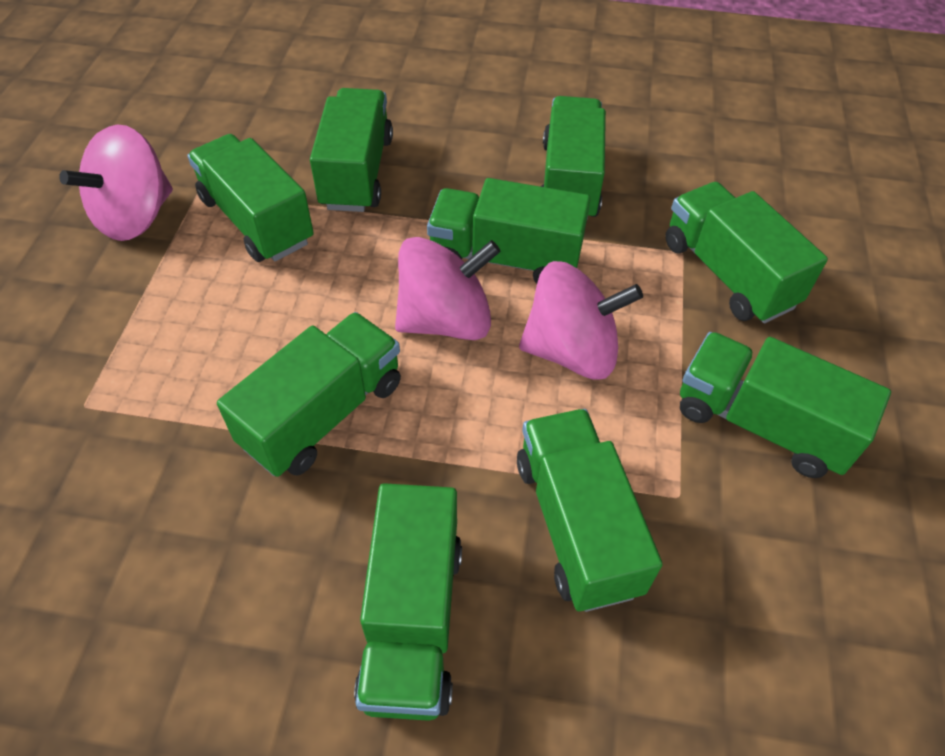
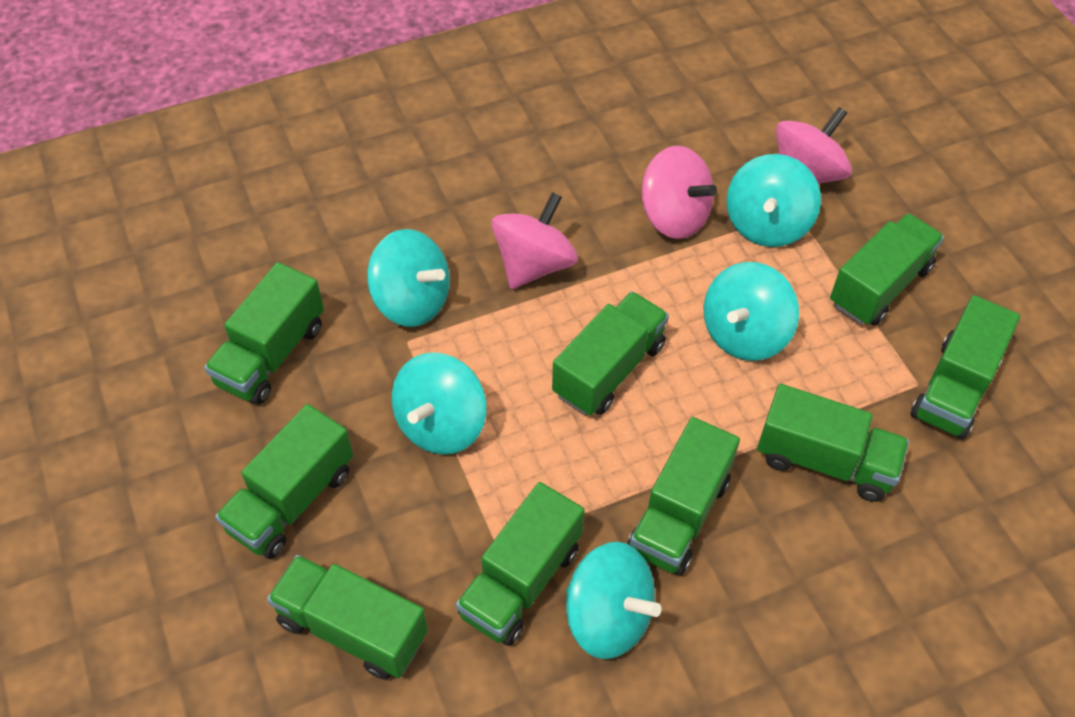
turquoise spinning top: 0 -> 5

